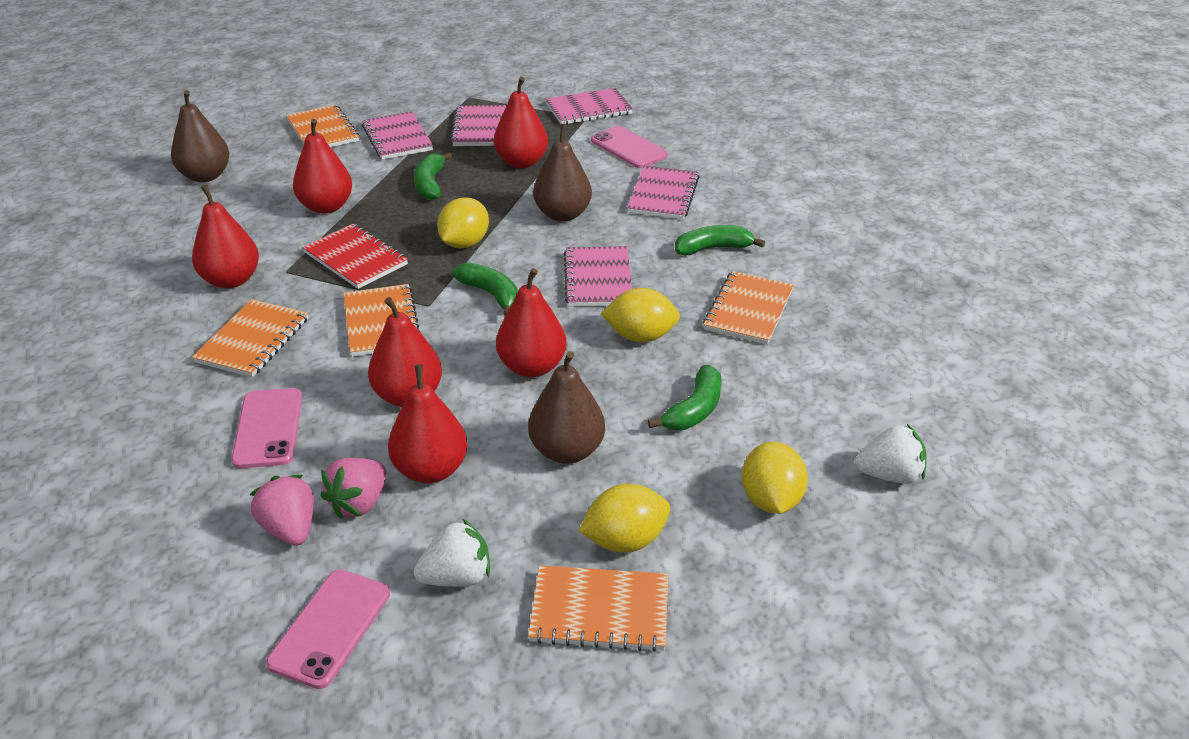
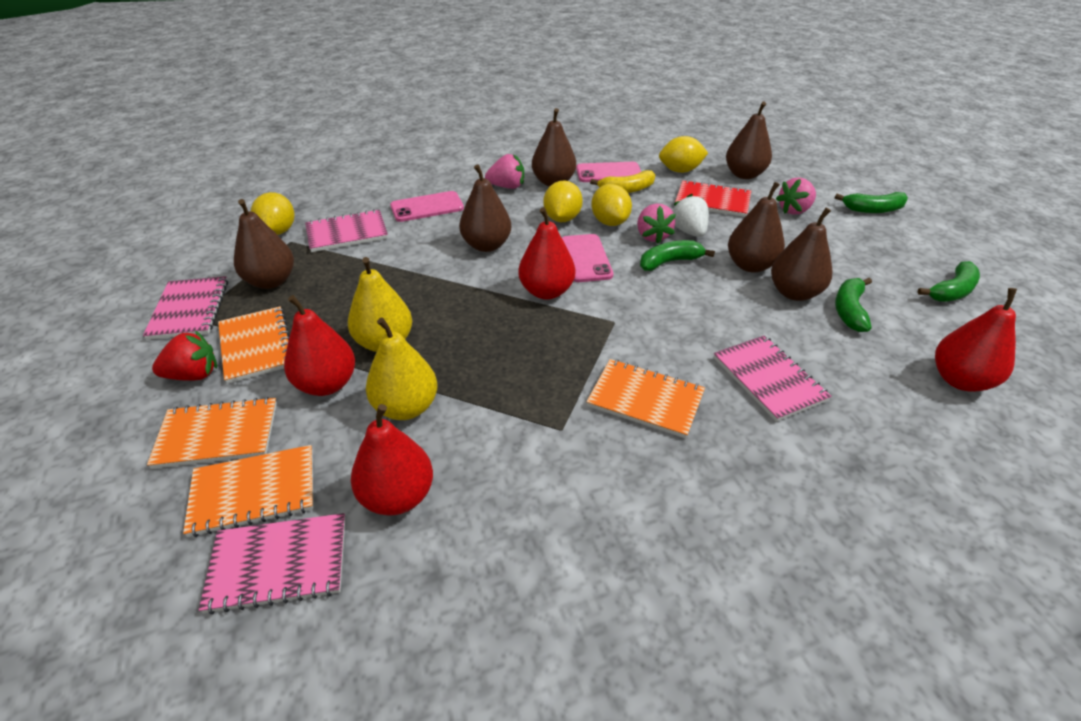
brown pear: 3 -> 6
orange notebook: 5 -> 4
pink notebook: 5 -> 4
pink strawberry: 2 -> 3
red pear: 6 -> 4
red strawberry: 0 -> 1
white strawberry: 2 -> 1
yellow banana: 0 -> 1
yellow pear: 0 -> 2

